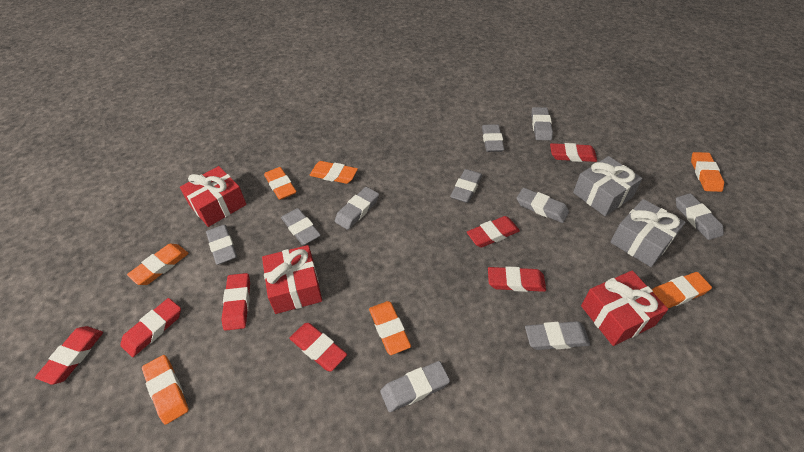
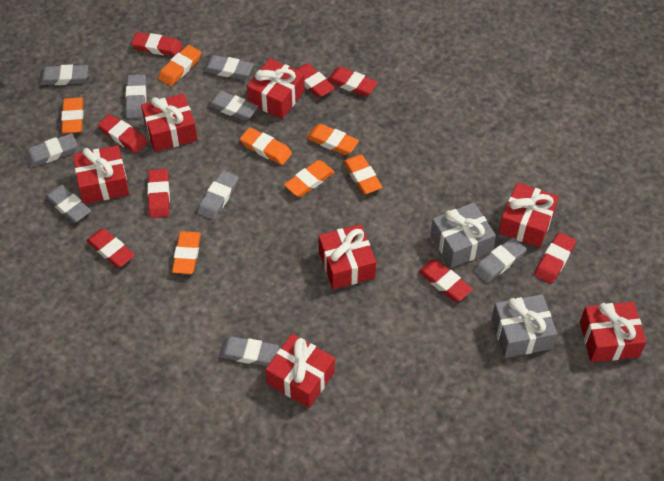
grey eraser: 10 -> 9
red eraser: 7 -> 8
red gift: 3 -> 7

